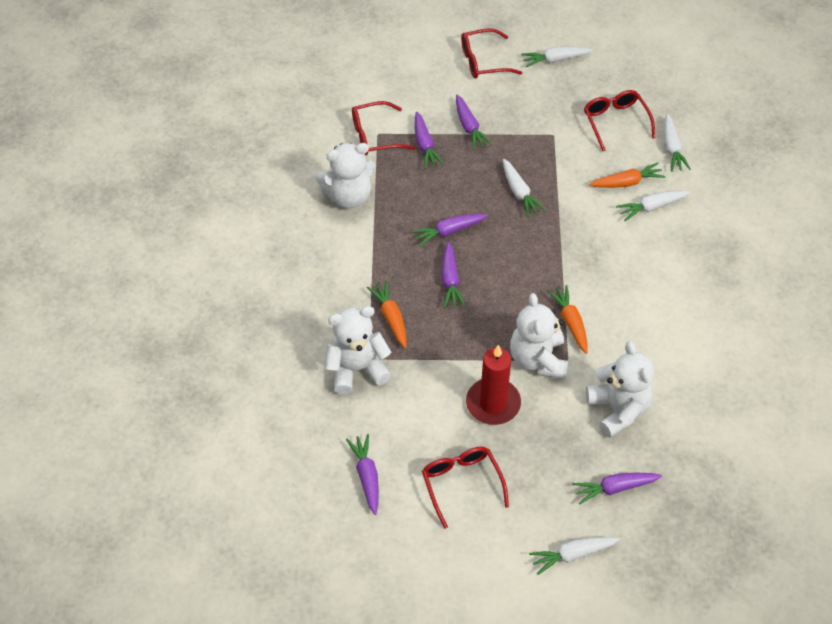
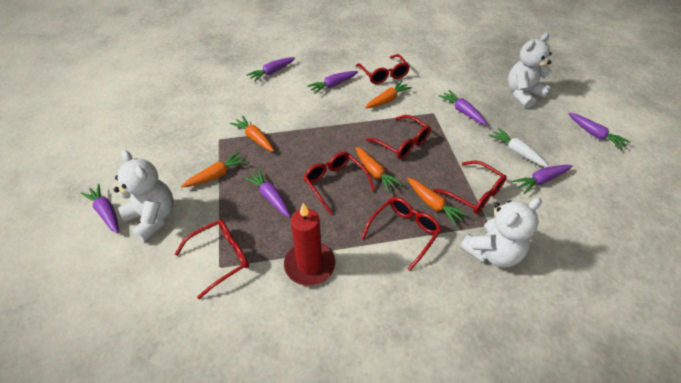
orange carrot: 3 -> 5
purple carrot: 6 -> 7
red glasses: 4 -> 6
white carrot: 5 -> 1
white teddy bear: 4 -> 3

